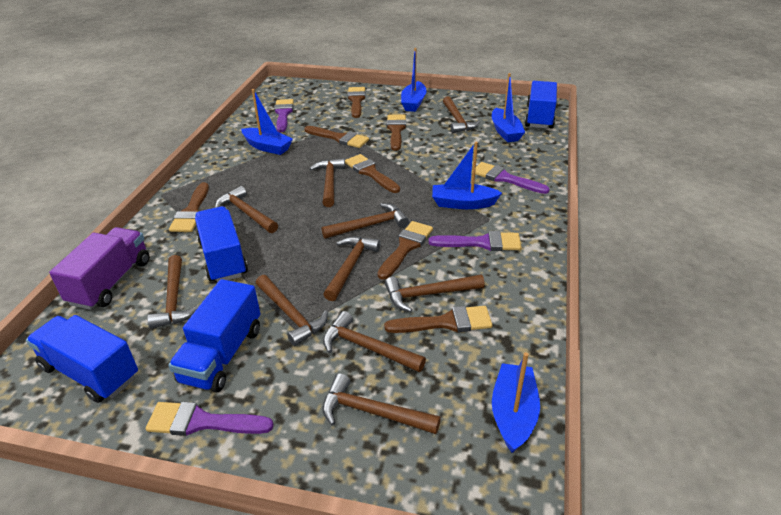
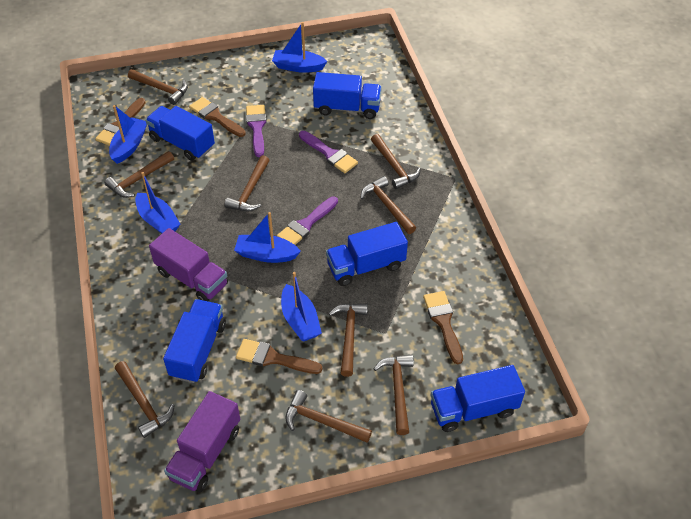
blue truck: 4 -> 5
brown brush: 7 -> 4
brown hammer: 10 -> 9
purple brush: 4 -> 3
purple truck: 1 -> 2

